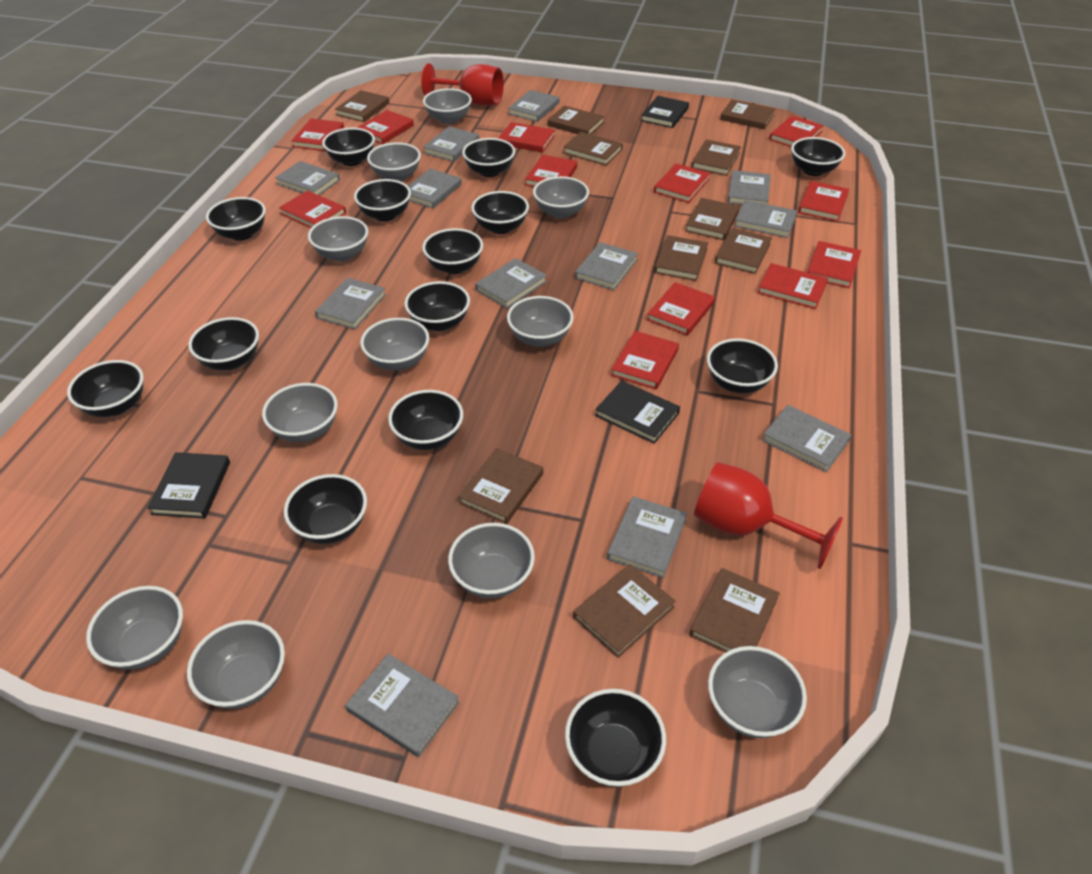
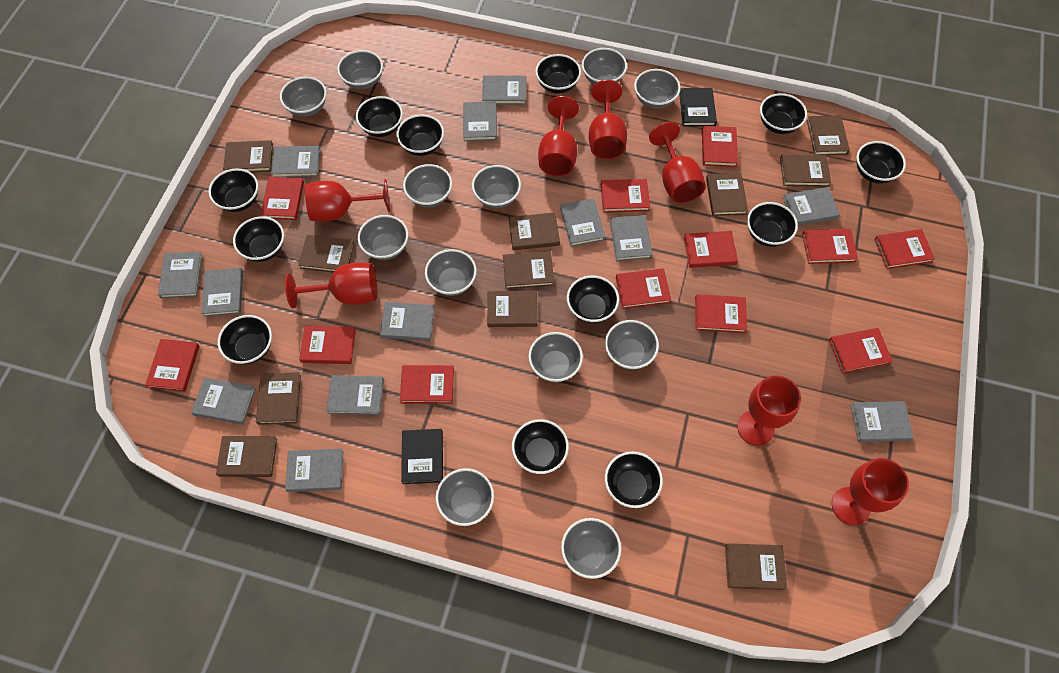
black book: 3 -> 2
black bowl: 14 -> 12
grey book: 12 -> 13
grey bowl: 11 -> 12
red goblet: 2 -> 7

